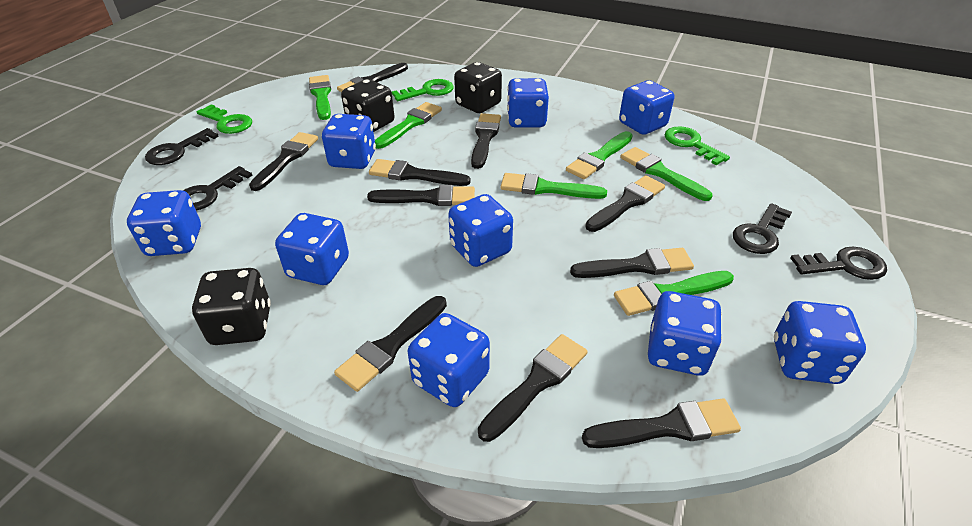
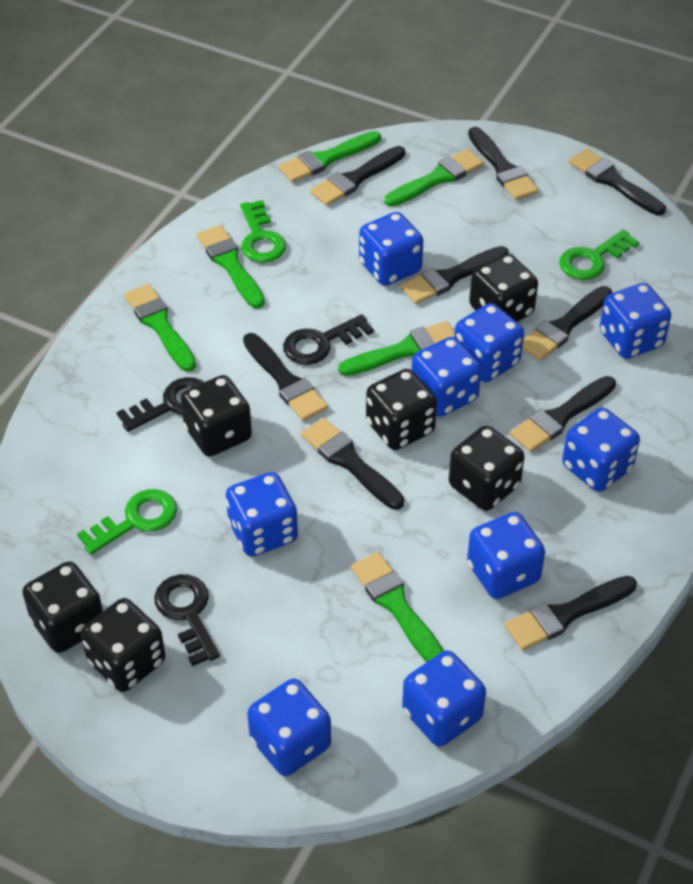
black brush: 10 -> 9
black dice: 3 -> 6
black key: 4 -> 3

